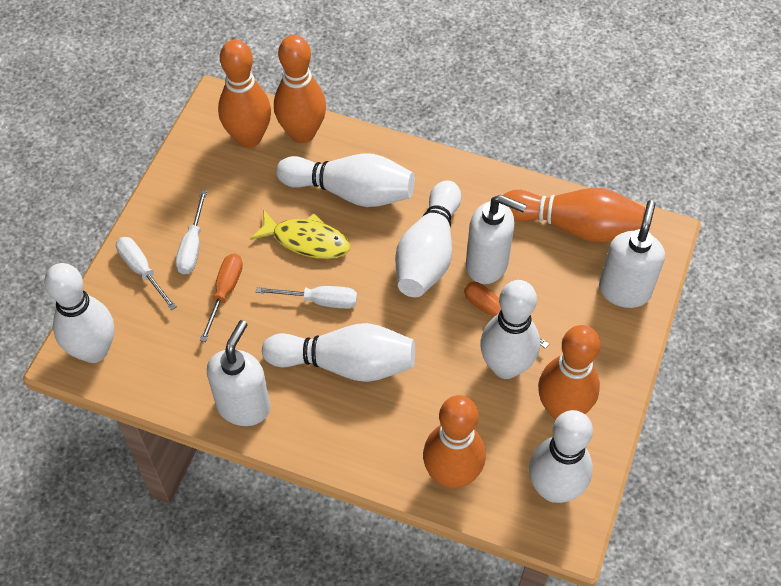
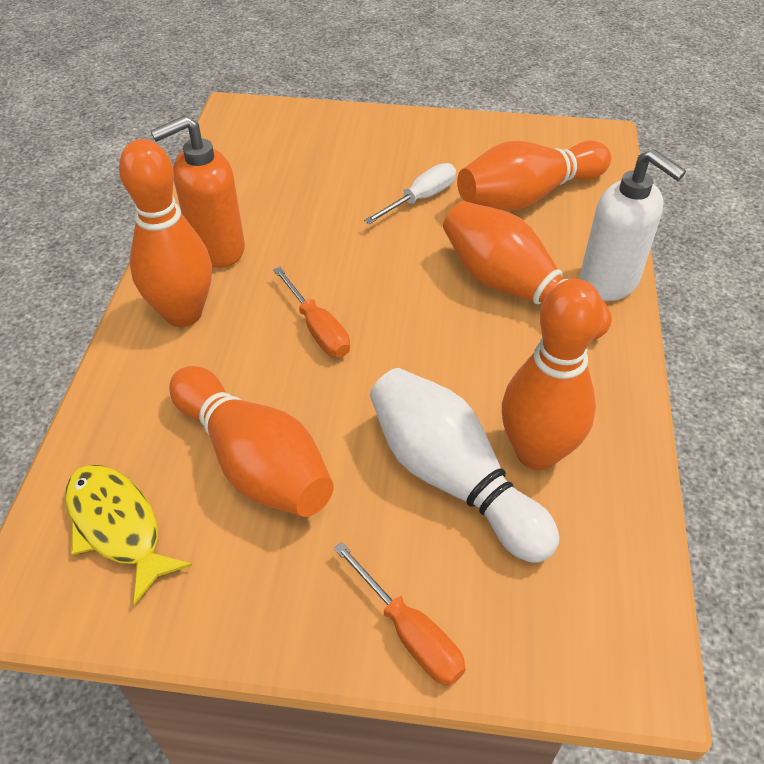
orange soap dispenser: 0 -> 1
white bowling pin: 6 -> 1
white screwdriver: 3 -> 1
white soap dispenser: 3 -> 1

